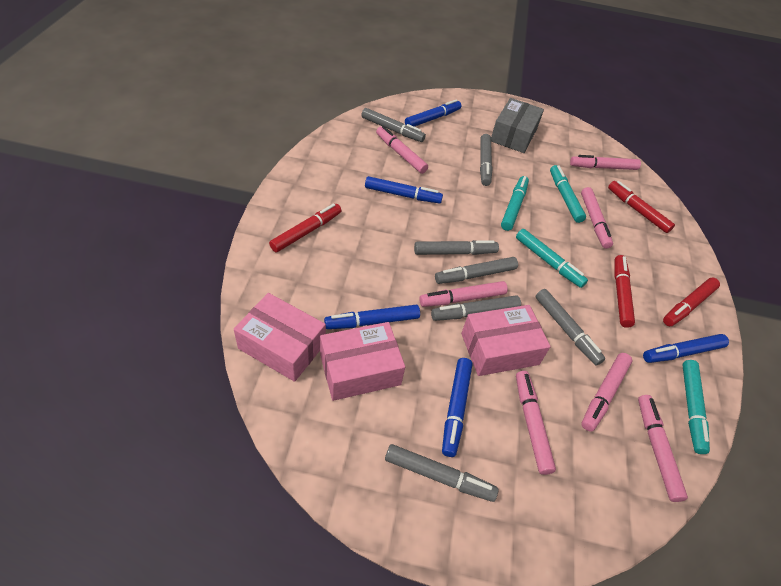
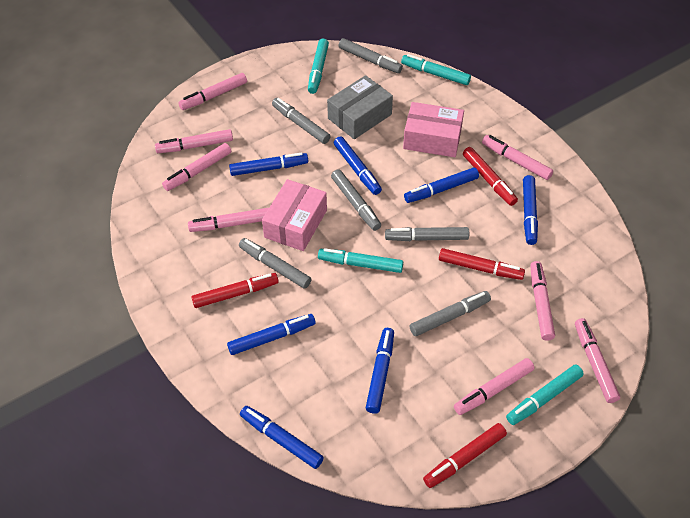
blue marker: 5 -> 7
grey marker: 7 -> 6
pink box: 3 -> 2
pink marker: 7 -> 8

